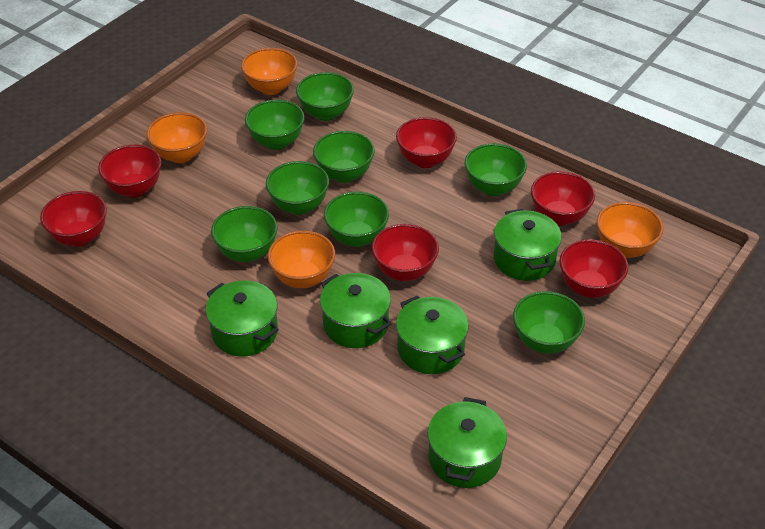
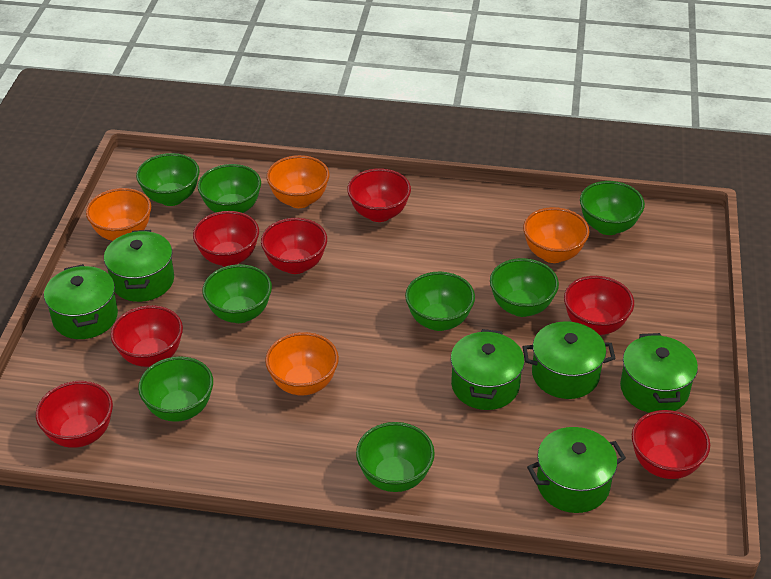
green pot: 5 -> 6
red bowl: 6 -> 7

